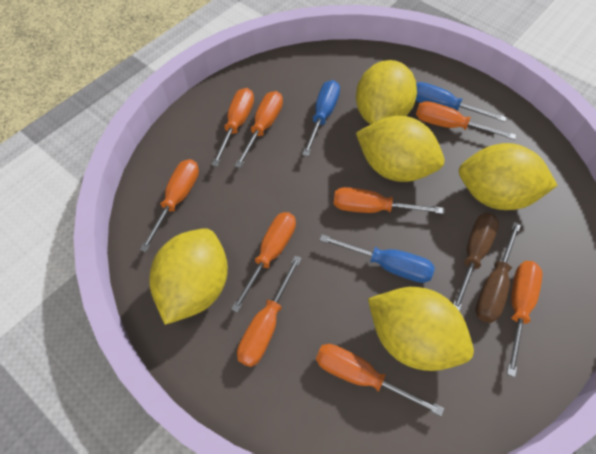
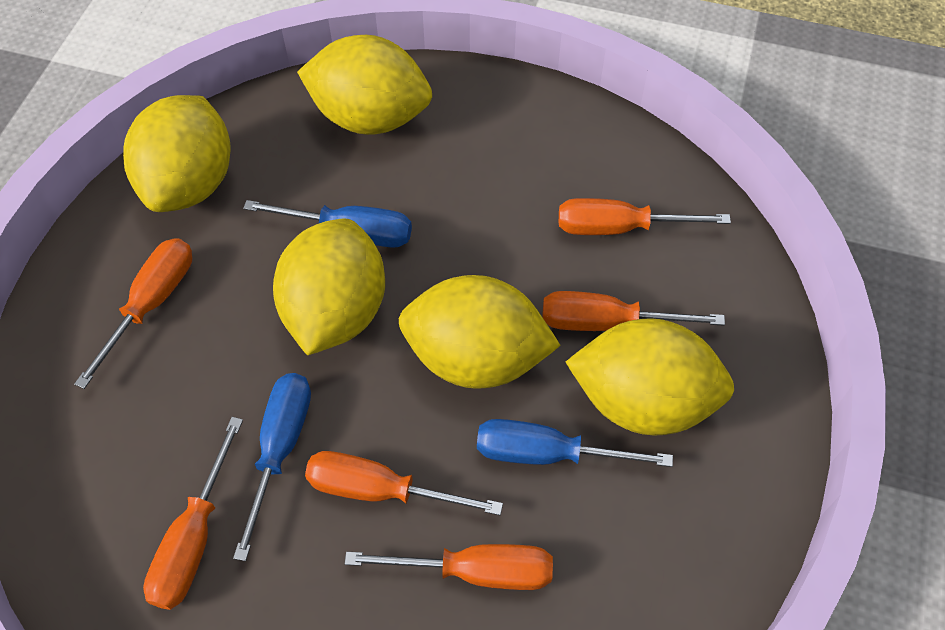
brown screwdriver: 2 -> 0
orange screwdriver: 9 -> 6

